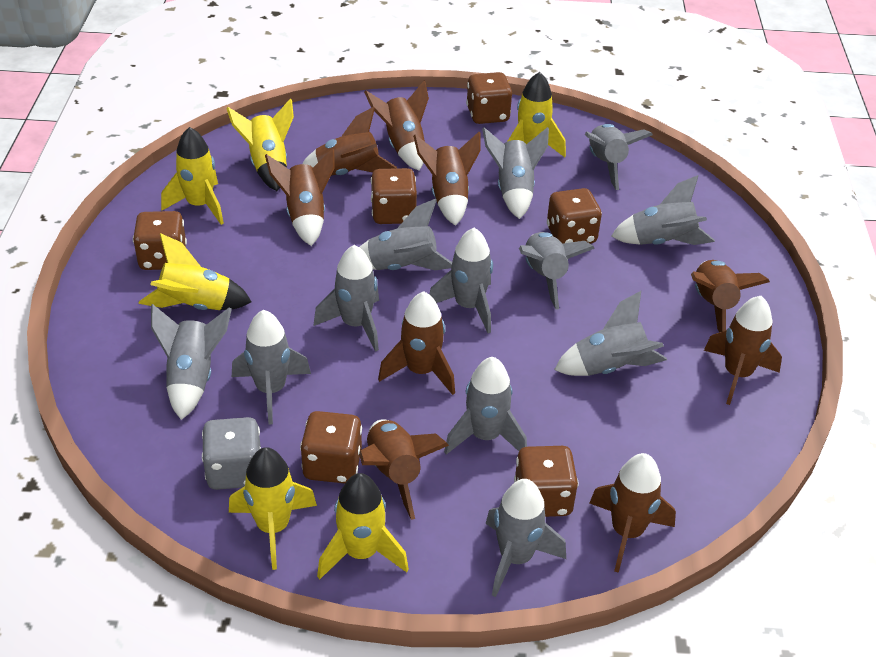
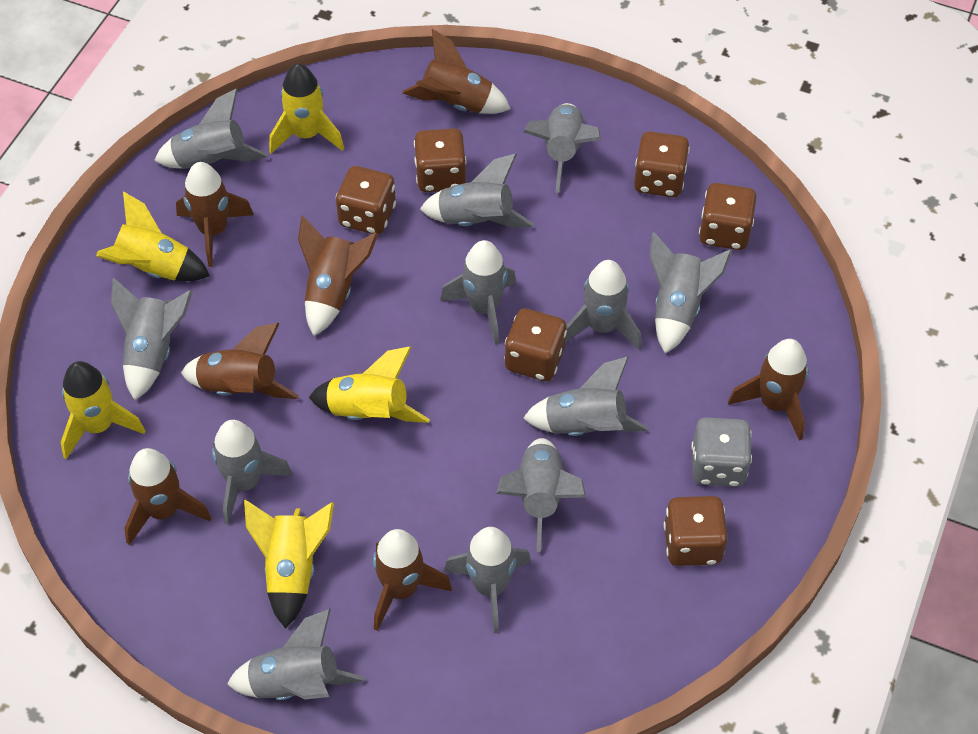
brown rocket: 9 -> 7
yellow rocket: 6 -> 5

